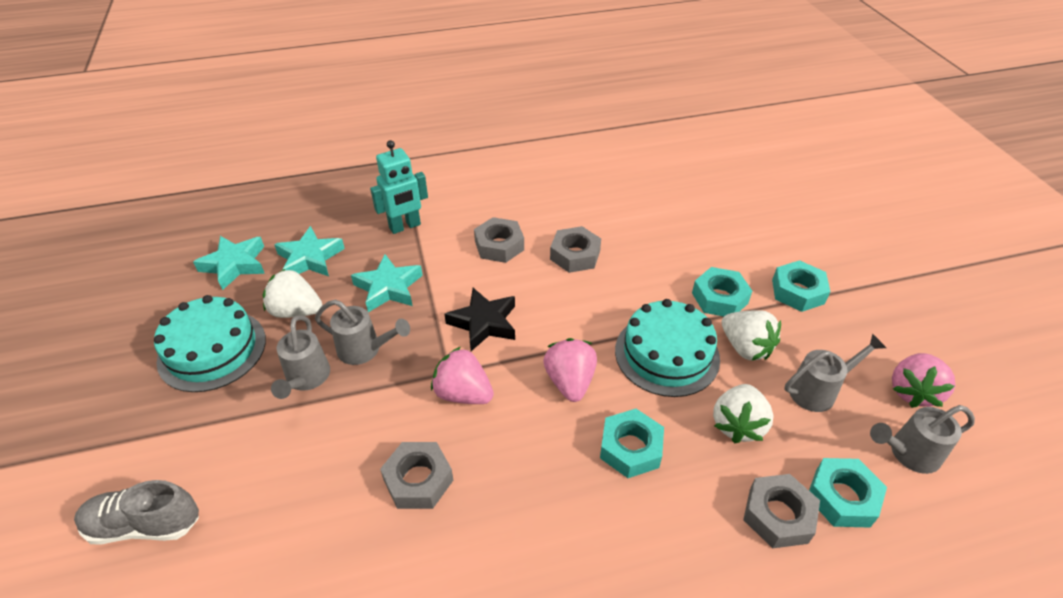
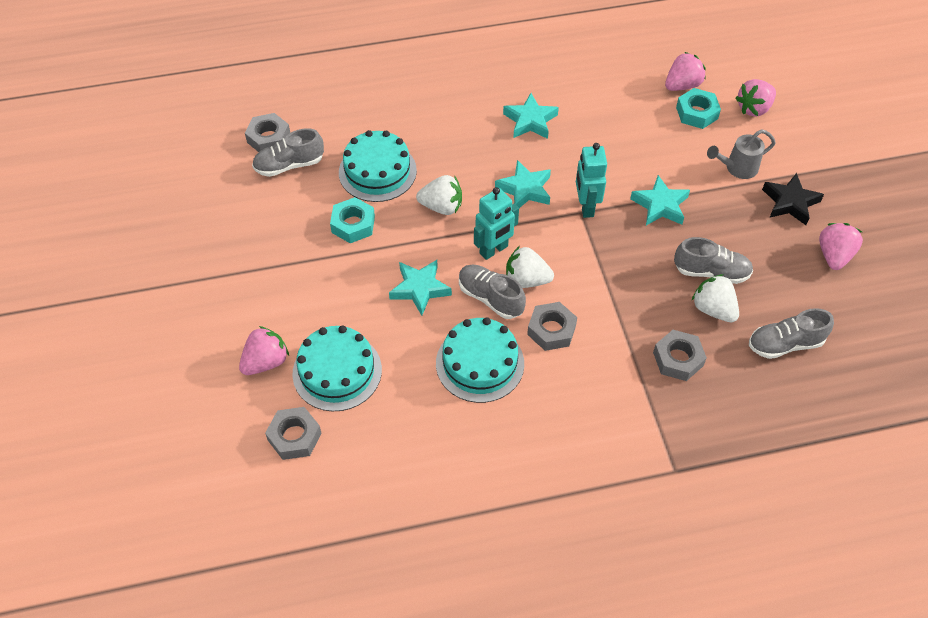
grey shoe: 1 -> 4
grey watering can: 4 -> 1
pink strawberry: 3 -> 4
turquoise cake: 2 -> 3
turquoise nut: 4 -> 2
turquoise robot: 1 -> 2
turquoise star: 3 -> 4

